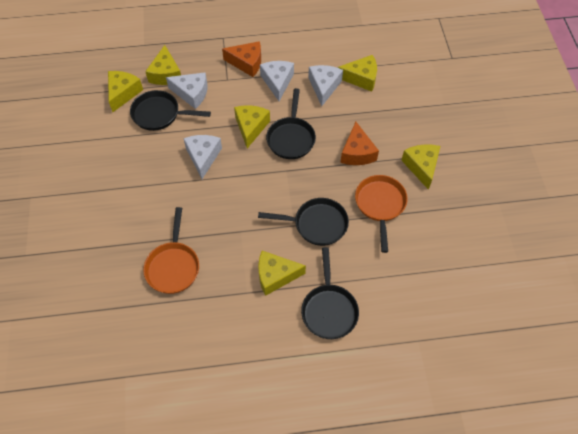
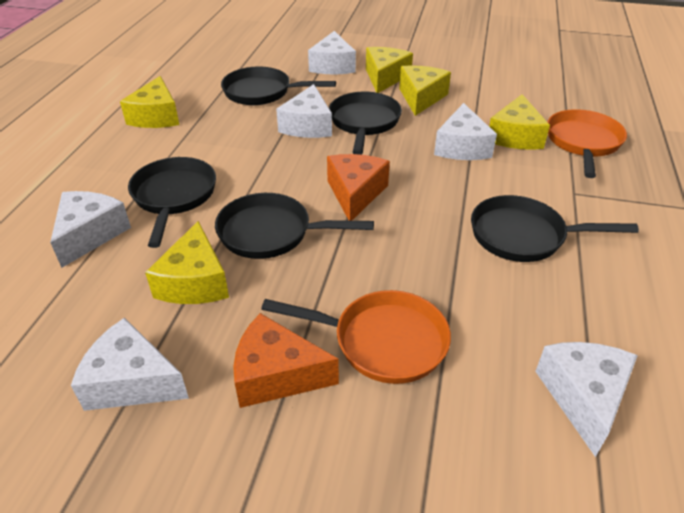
black pan: 4 -> 5
white cheese: 4 -> 6
yellow cheese: 6 -> 5

